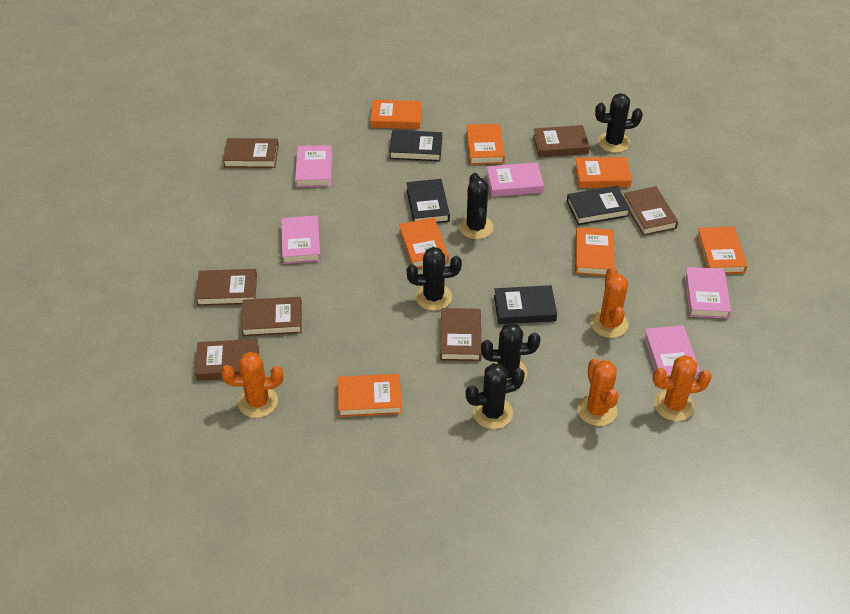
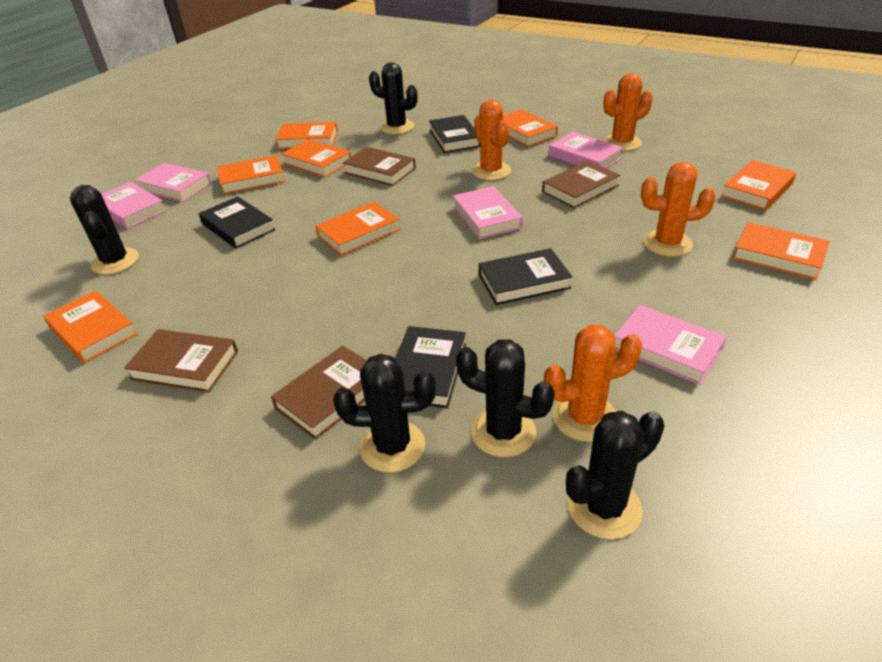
brown book: 7 -> 4
orange book: 7 -> 8

